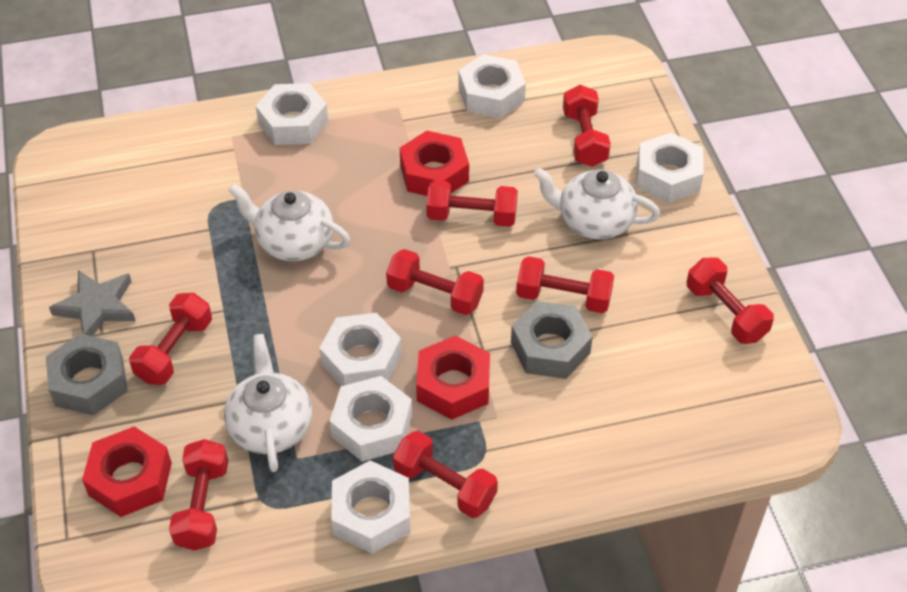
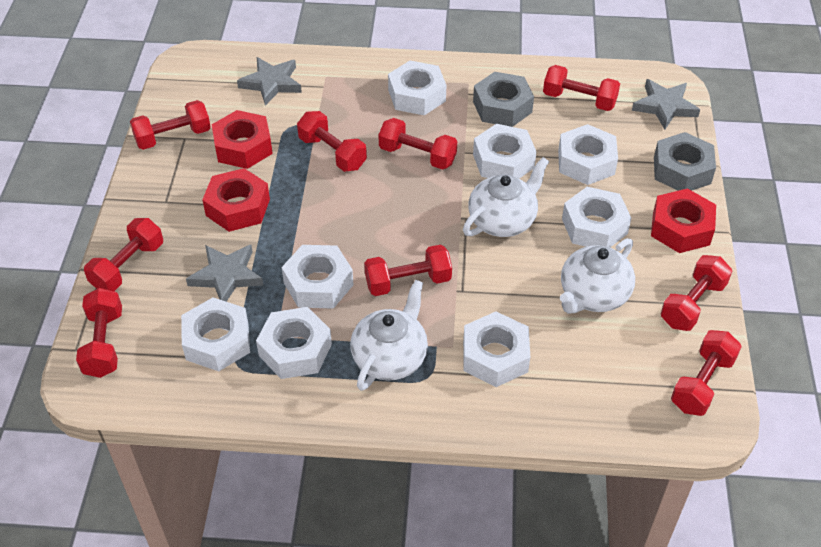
grey star: 1 -> 3
red dumbbell: 8 -> 9
white nut: 6 -> 8

